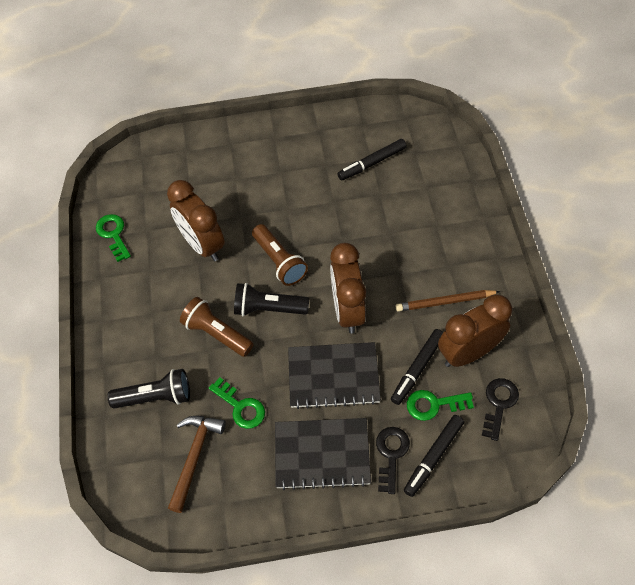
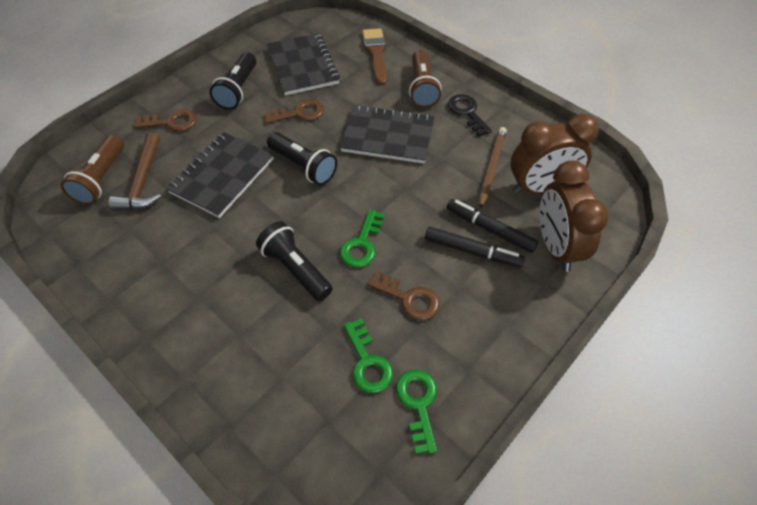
black flashlight: 2 -> 3
black key: 2 -> 1
black marker: 3 -> 2
black notebook: 2 -> 3
brown brush: 0 -> 1
brown clock: 3 -> 2
brown key: 0 -> 3

